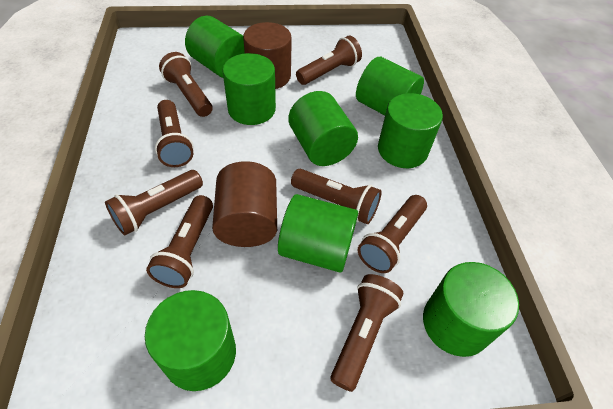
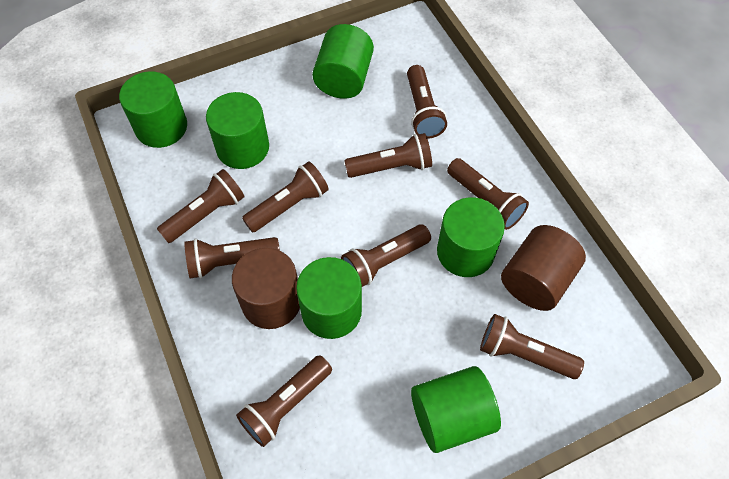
brown flashlight: 8 -> 9
green cylinder: 8 -> 6

